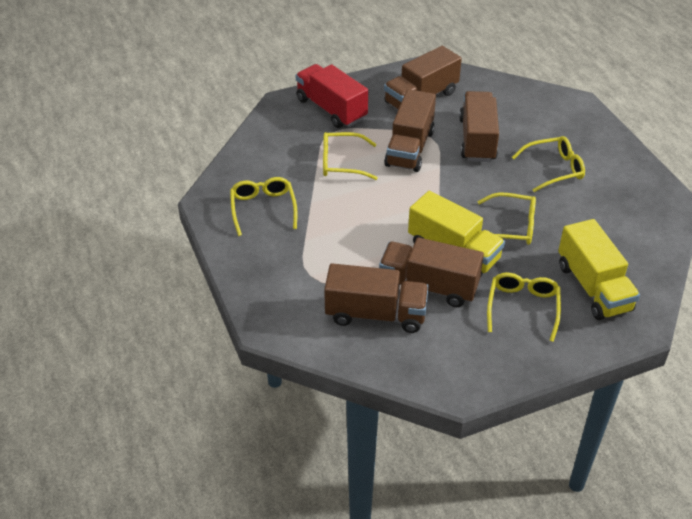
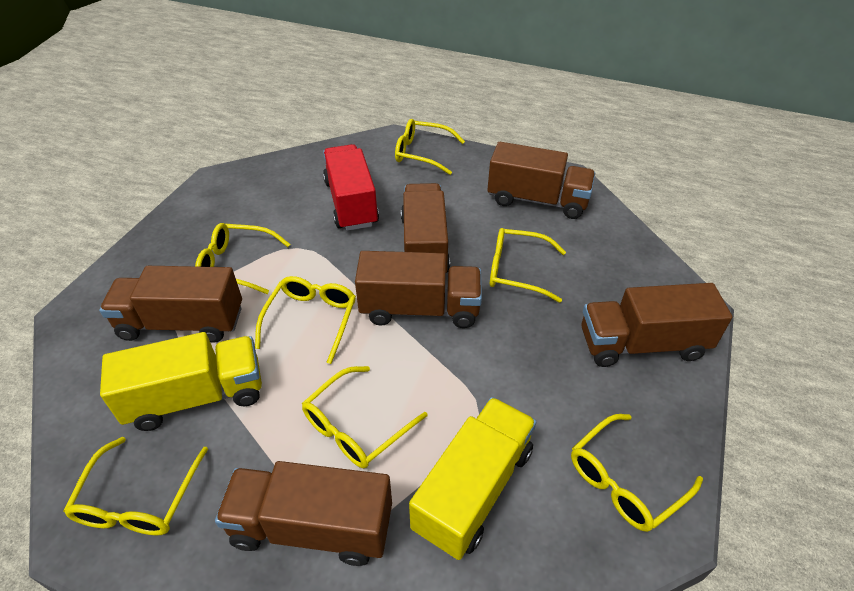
brown truck: 5 -> 6
yellow glasses: 5 -> 7

